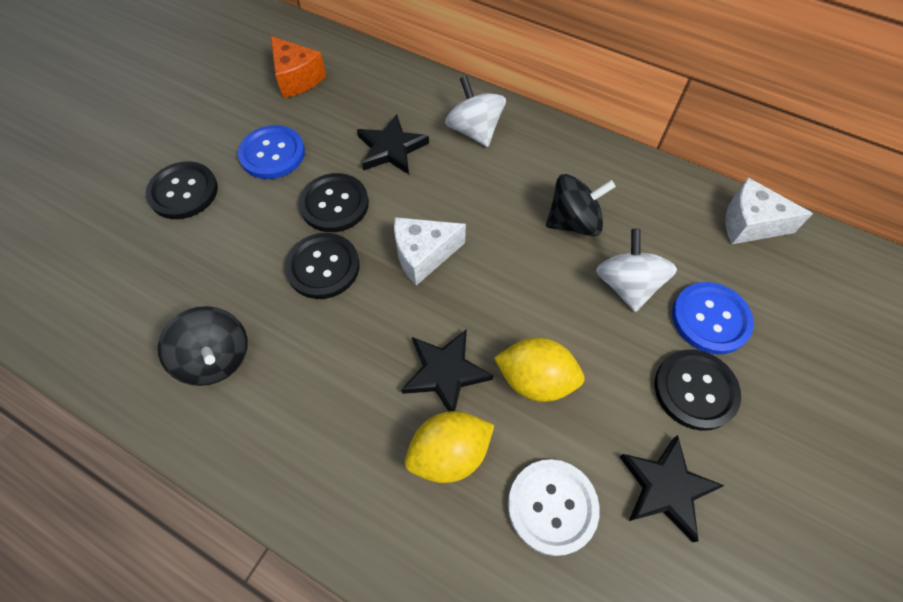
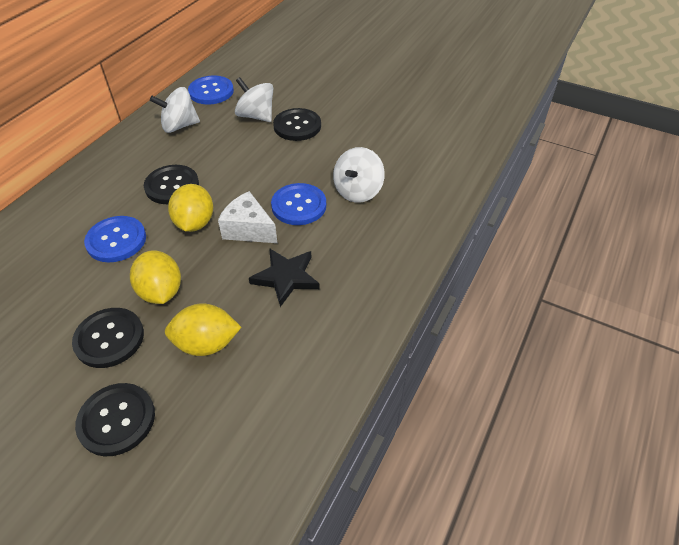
black spinning top: 2 -> 0
black star: 3 -> 1
blue button: 2 -> 3
orange cheese: 1 -> 0
white button: 1 -> 0
white cheese: 2 -> 1
white spinning top: 2 -> 3
yellow lemon: 2 -> 3

